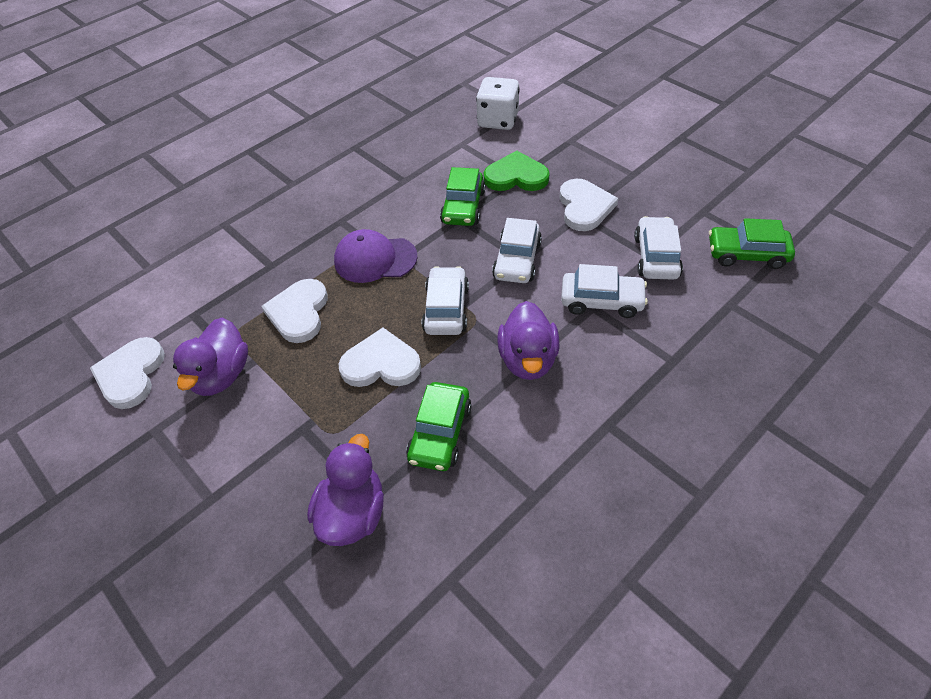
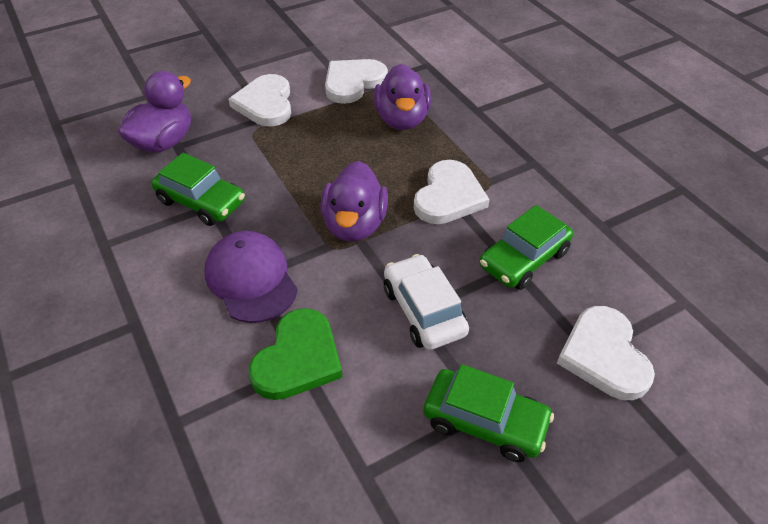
white car: 4 -> 1
white dice: 1 -> 0

